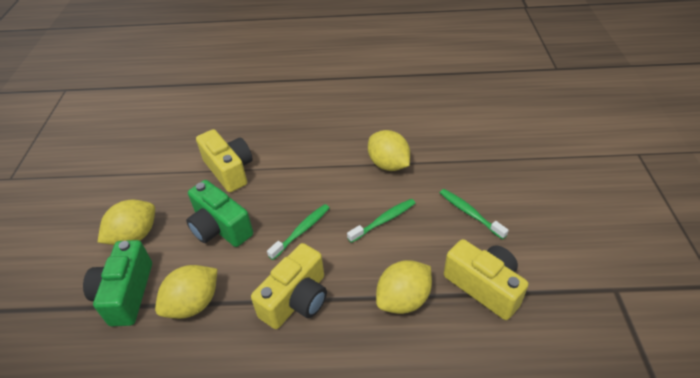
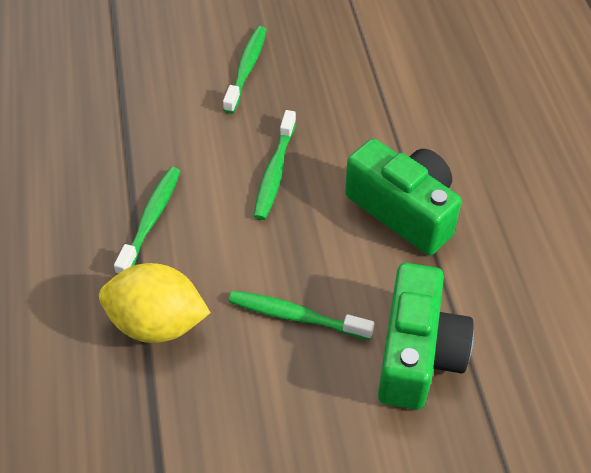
green toothbrush: 3 -> 4
yellow camera: 3 -> 0
yellow lemon: 4 -> 1

